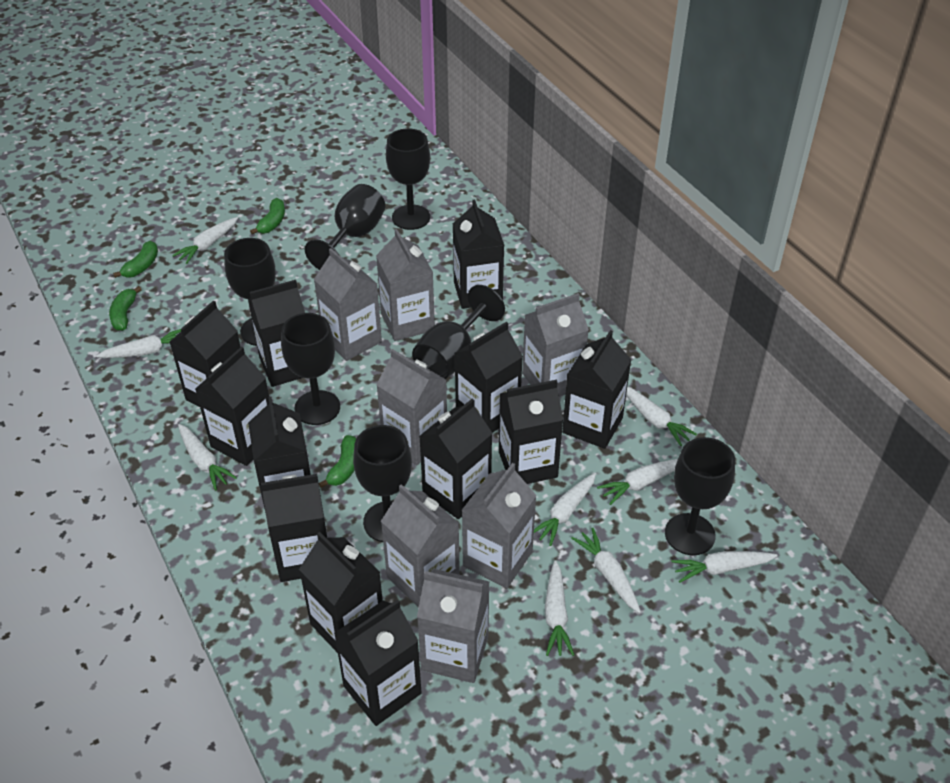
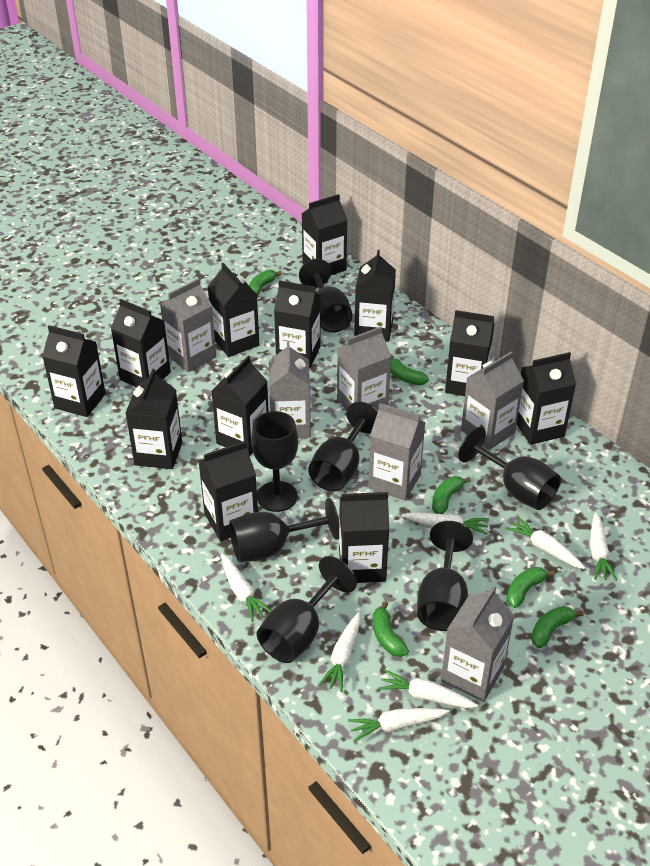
green banana: 4 -> 6
grey carton: 7 -> 6
white carrot: 9 -> 7

